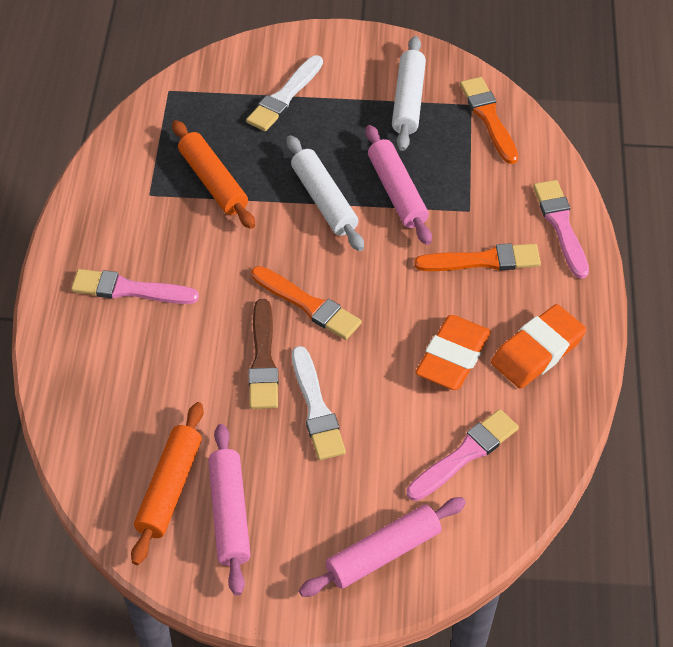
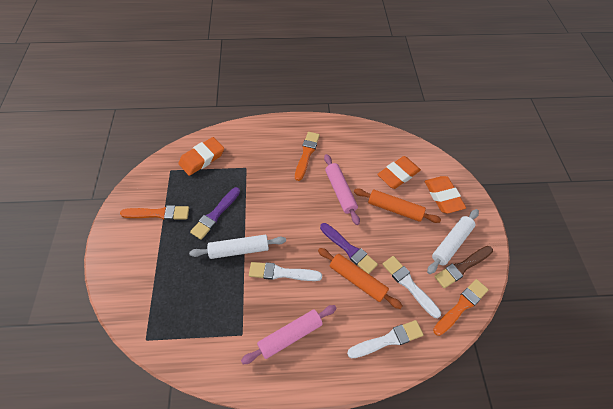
orange eraser: 2 -> 3
pink brush: 3 -> 0
pink rolling pin: 3 -> 2
purple brush: 0 -> 2
white brush: 2 -> 3

